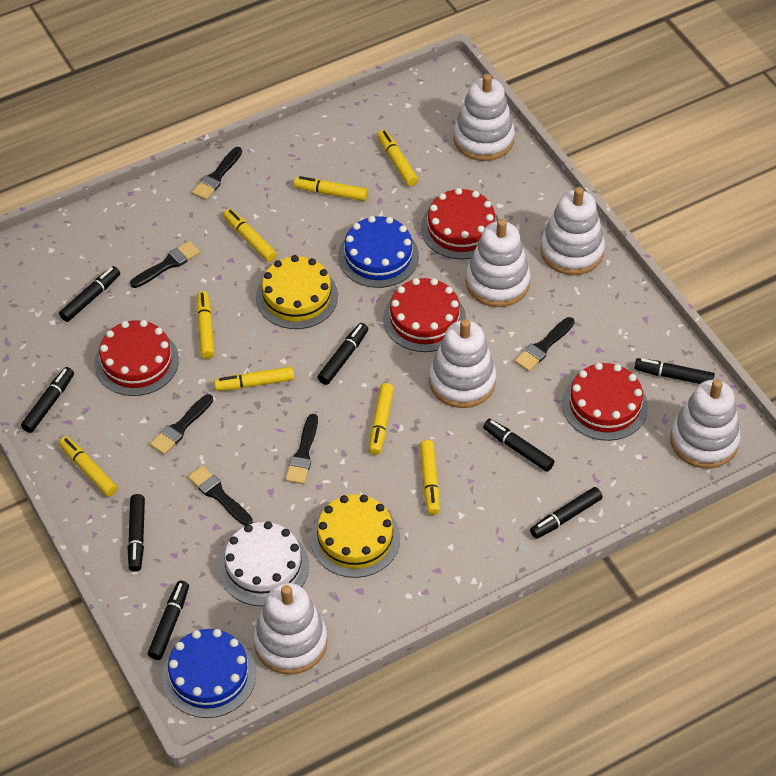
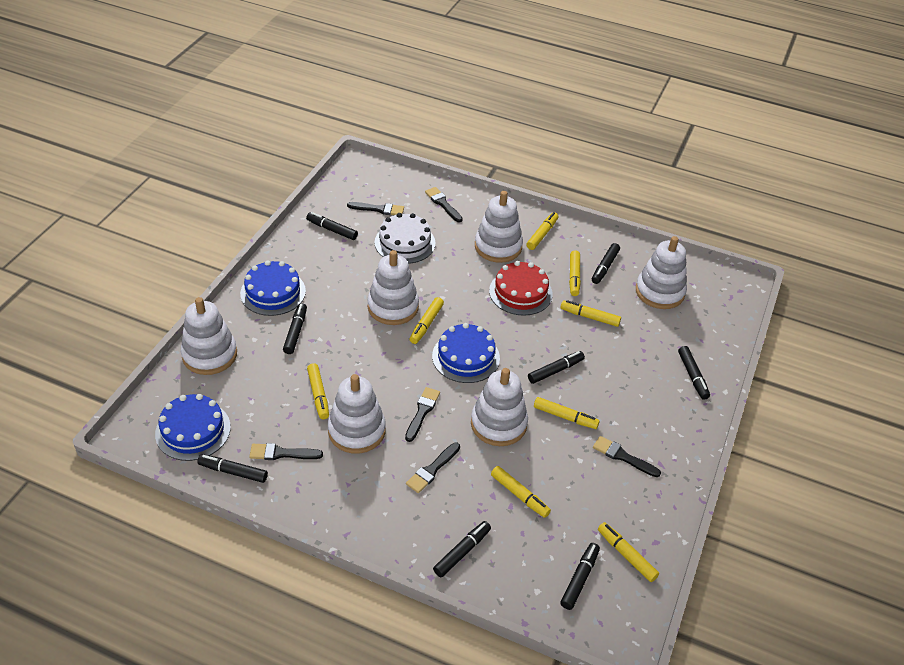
blue cake: 2 -> 3
red cake: 4 -> 1
yellow cake: 2 -> 0

